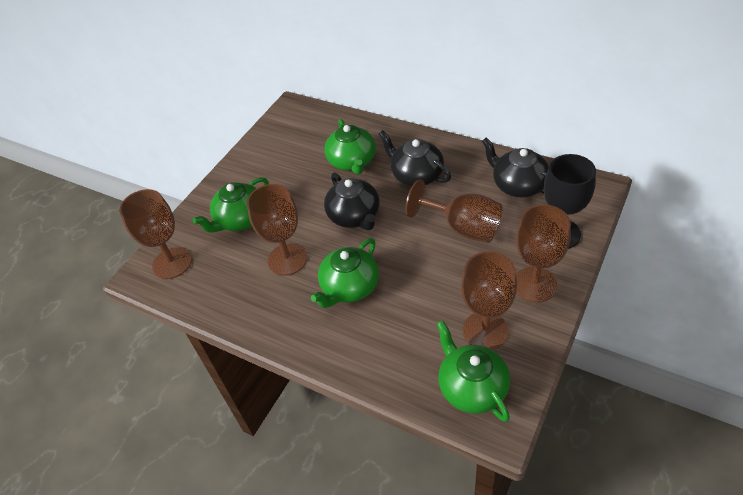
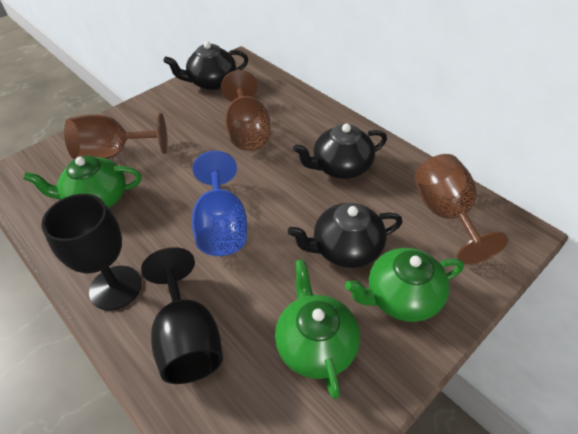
black goblet: 1 -> 2
blue goblet: 0 -> 1
brown goblet: 5 -> 3
green teapot: 4 -> 3

